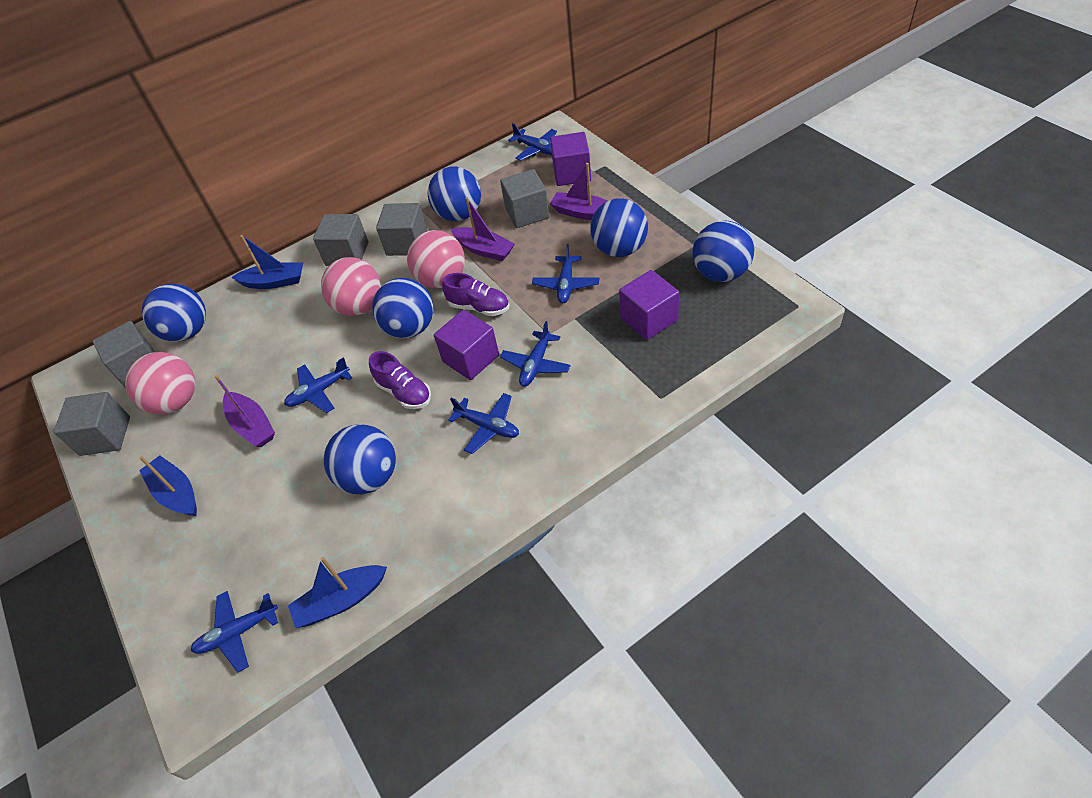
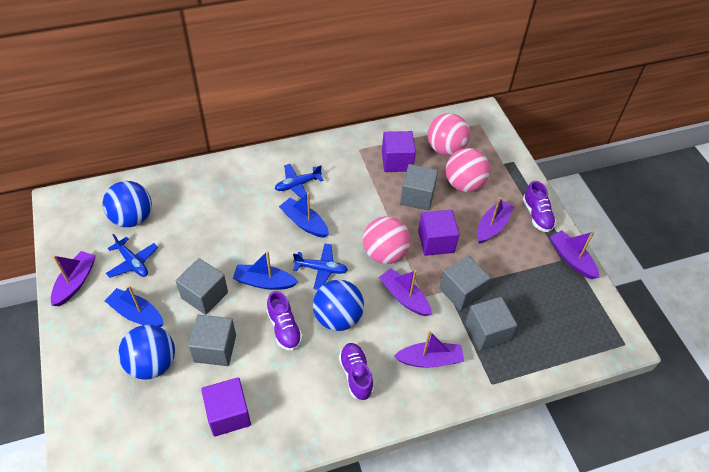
blue ball: 6 -> 3
blue plane: 6 -> 3
purple boat: 3 -> 5
purple shoe: 2 -> 3

